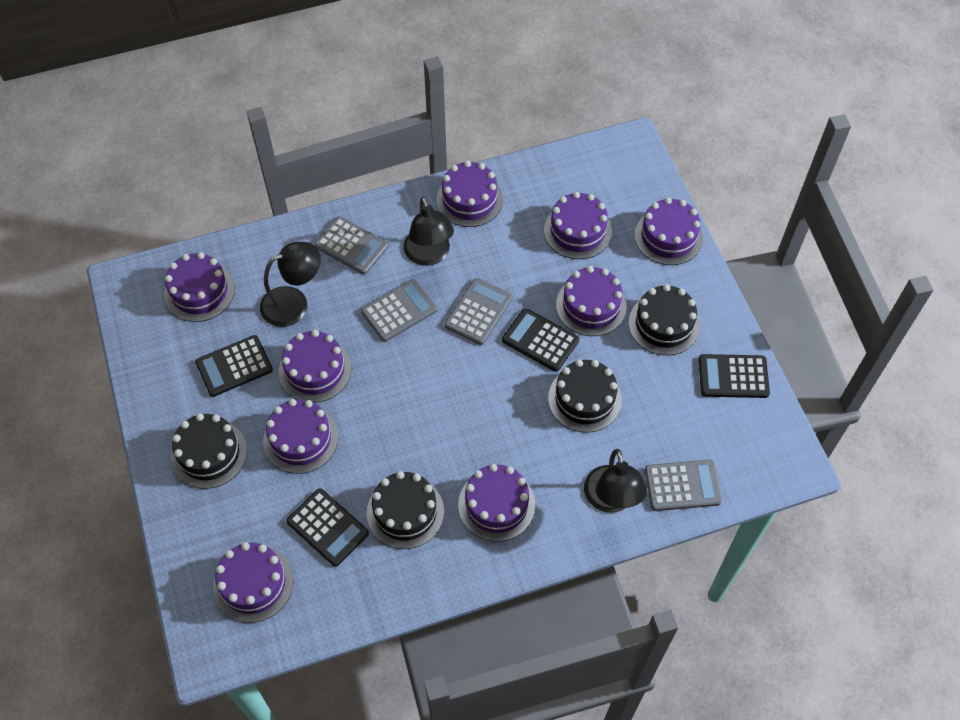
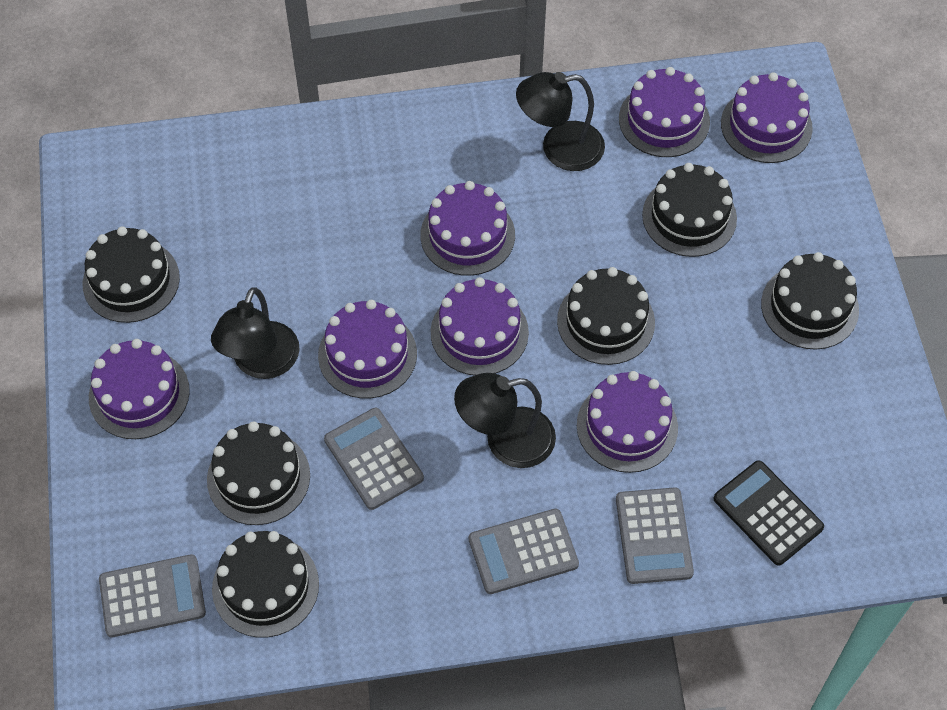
black cake: 4 -> 6
black calculator: 4 -> 1
purple cake: 9 -> 7

